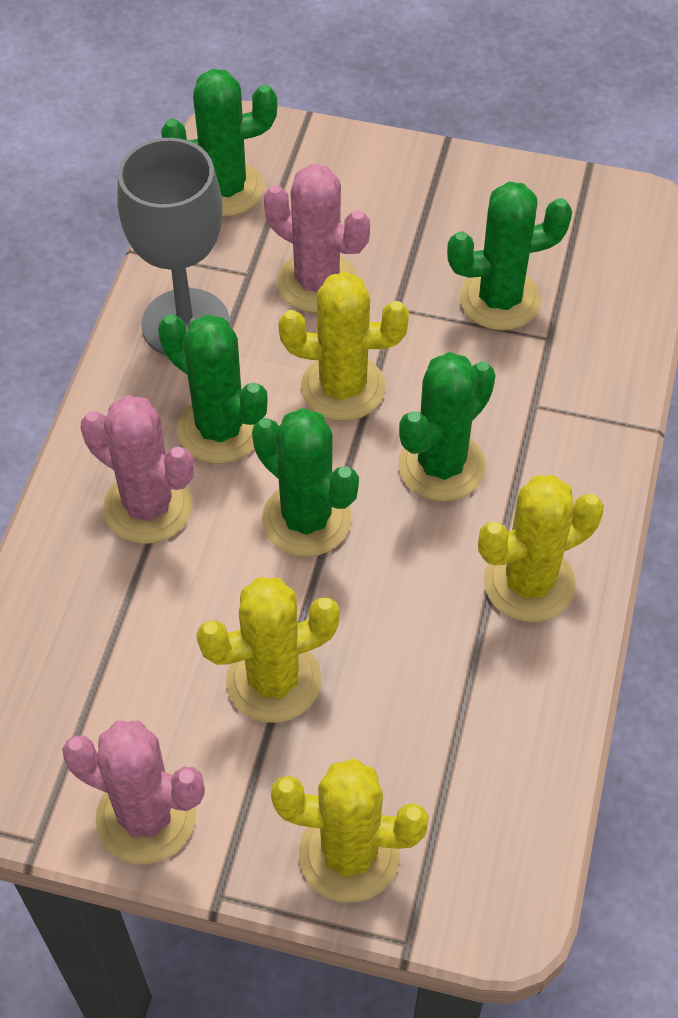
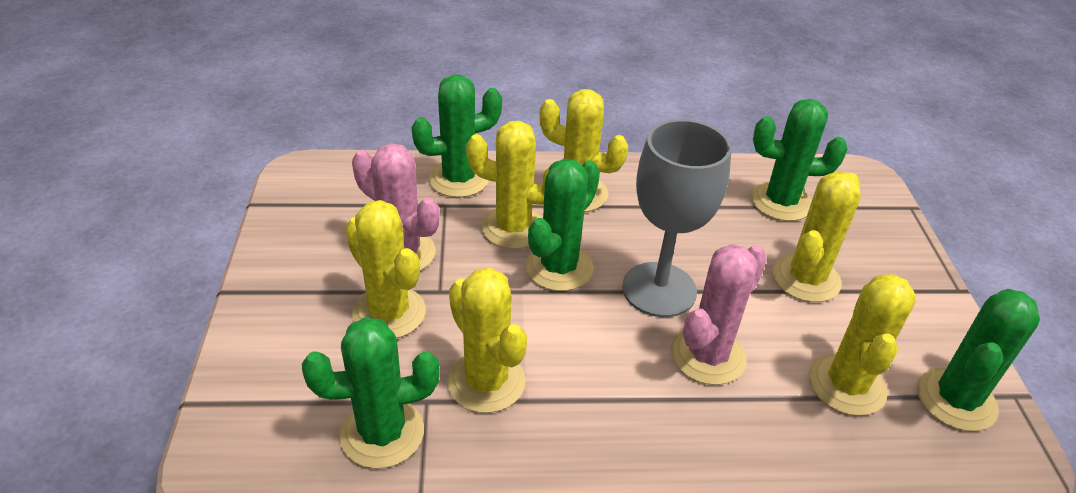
pink cactus: 3 -> 2
yellow cactus: 4 -> 6

